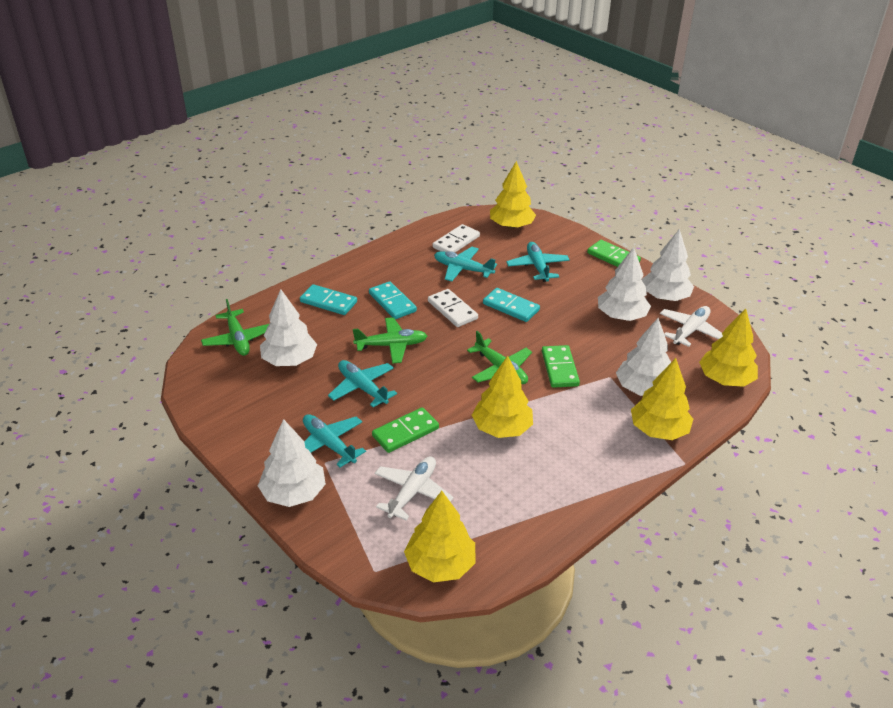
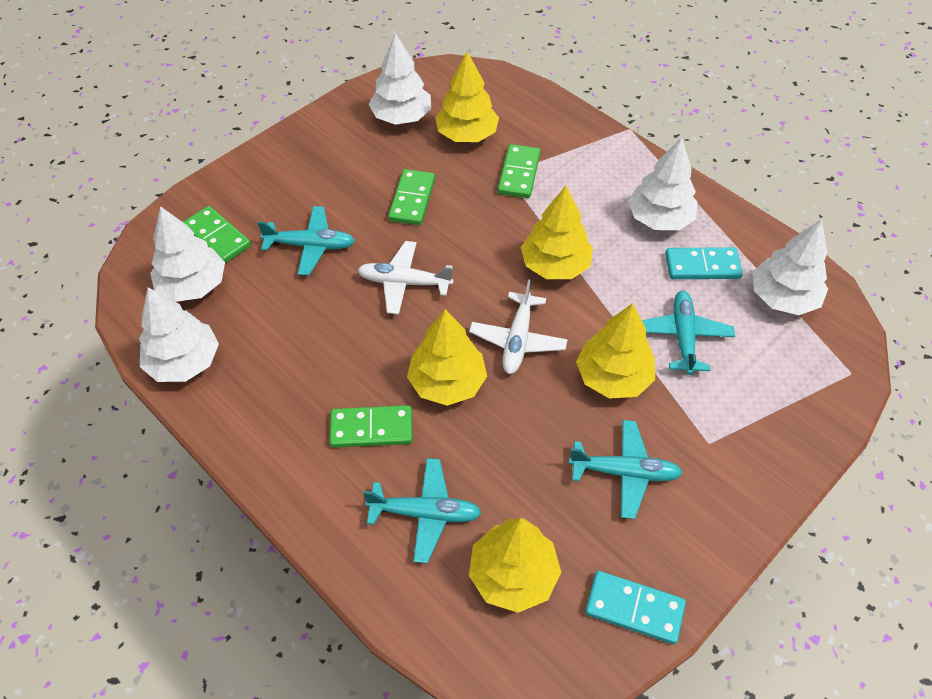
green domino: 3 -> 4
green plane: 3 -> 0
turquoise domino: 3 -> 2
white domino: 2 -> 0

